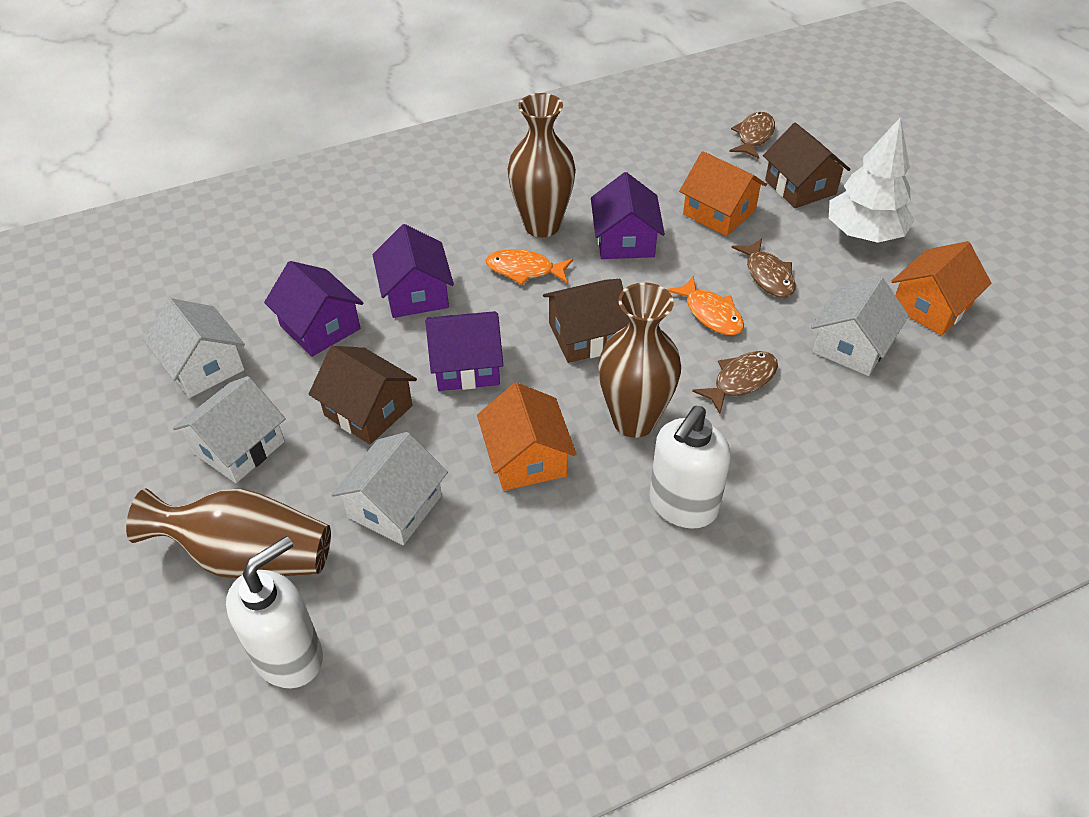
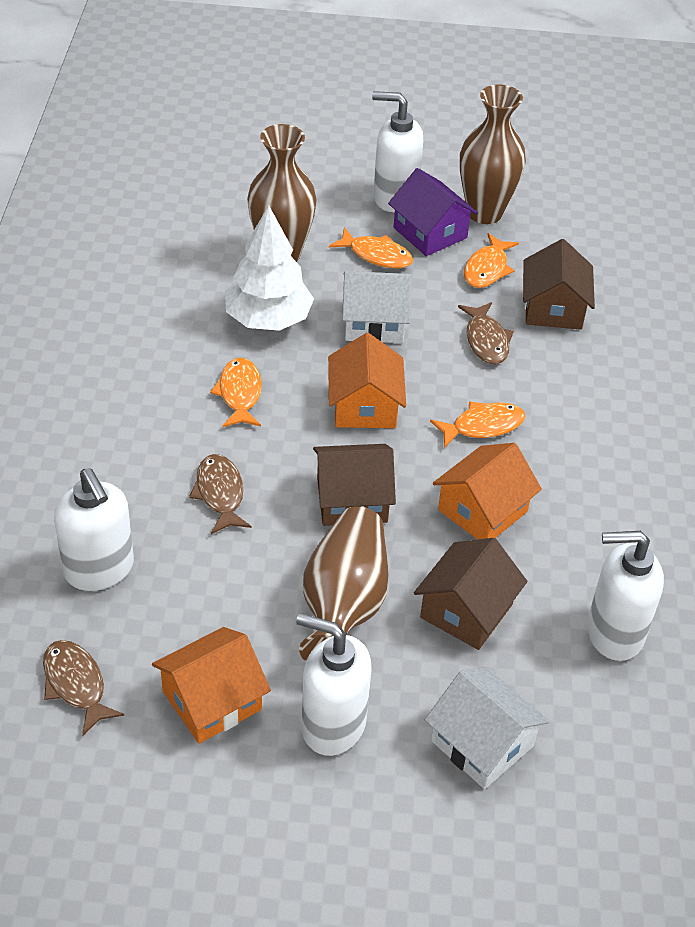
orange fish: 2 -> 4
purple house: 4 -> 1
white house: 4 -> 2
white soap dispenser: 2 -> 4

